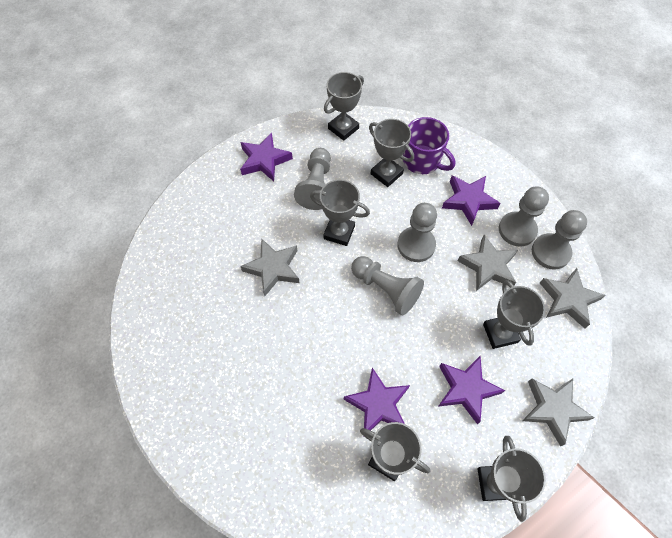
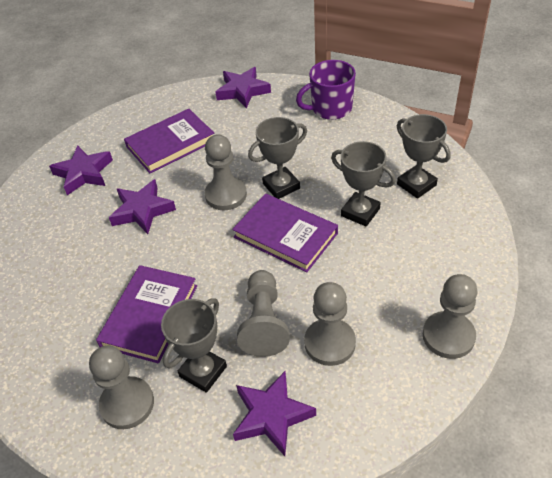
grey star: 4 -> 0
grey trophy: 6 -> 4
purple book: 0 -> 3

